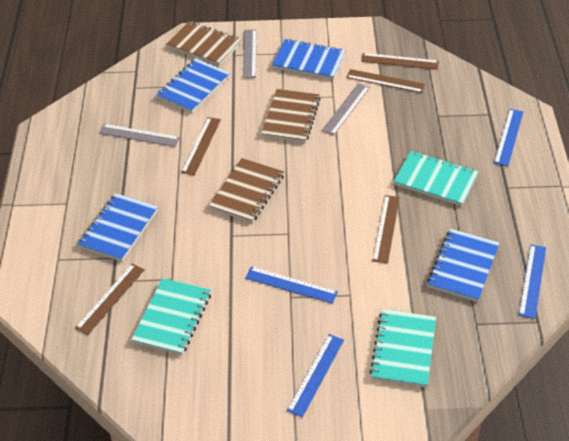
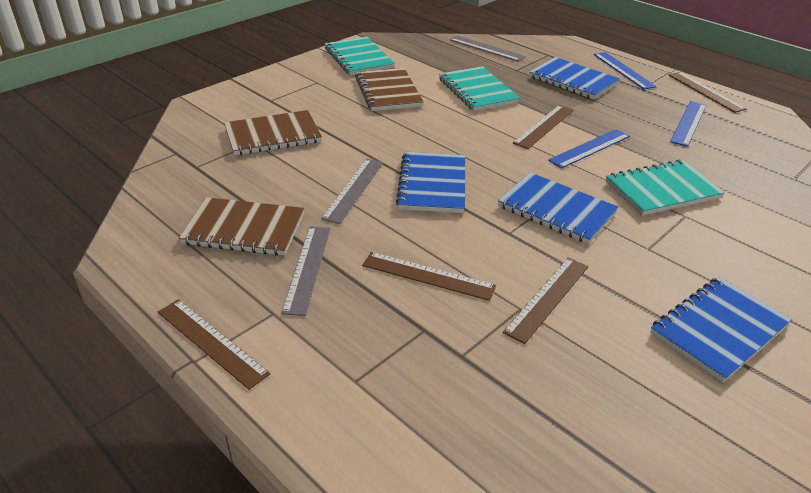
blue ruler: 4 -> 3

